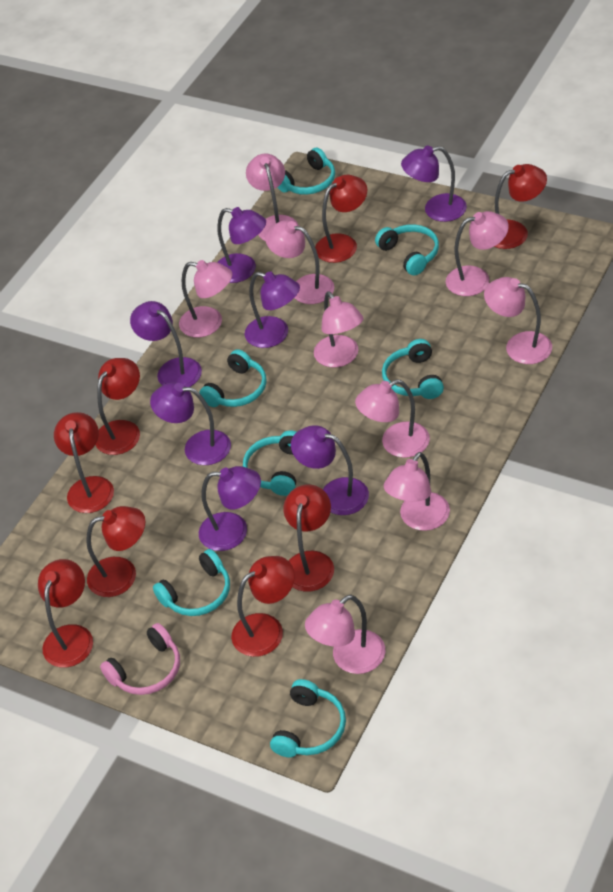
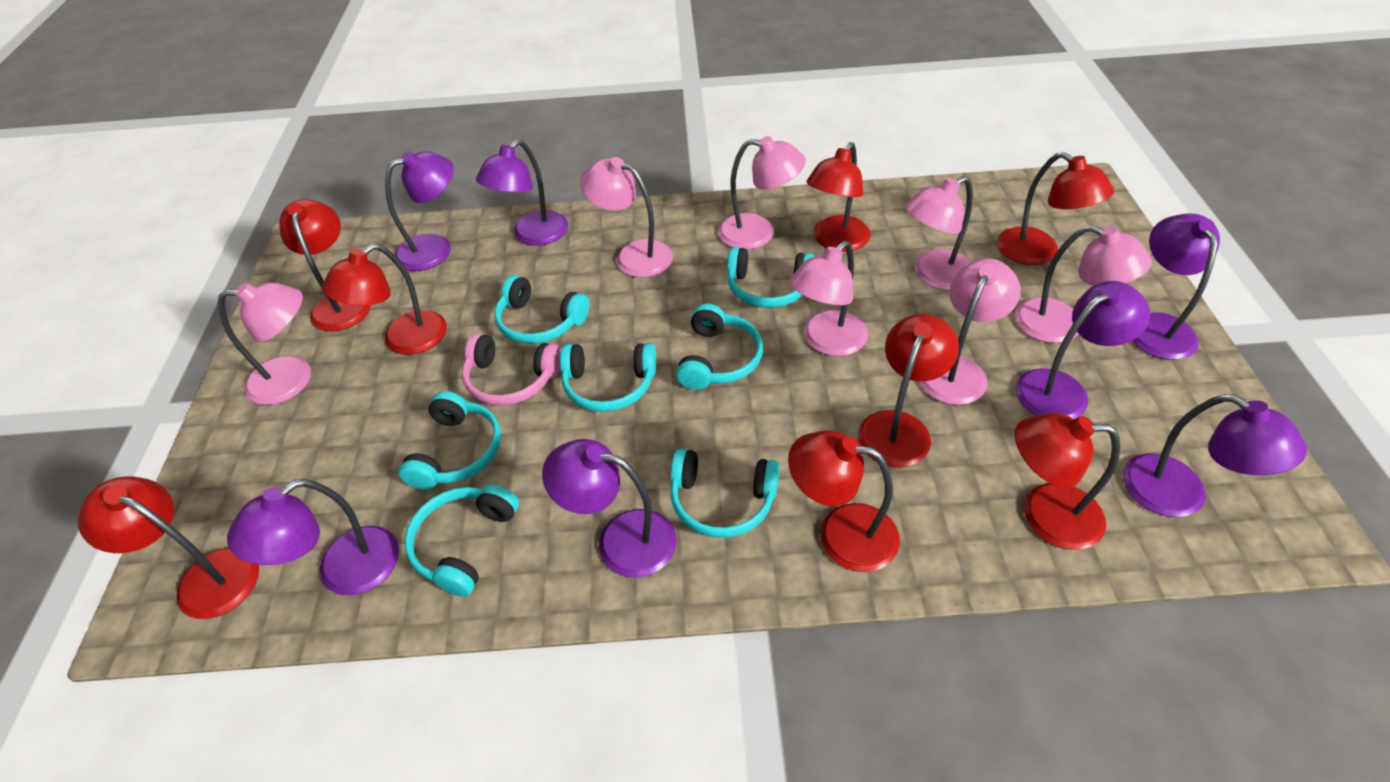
pink lamp: 9 -> 7

